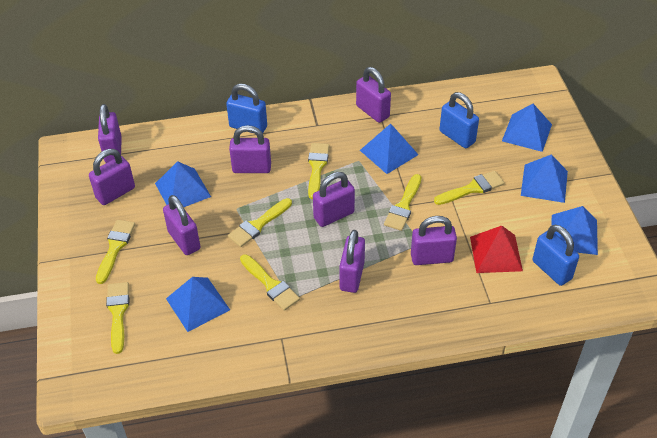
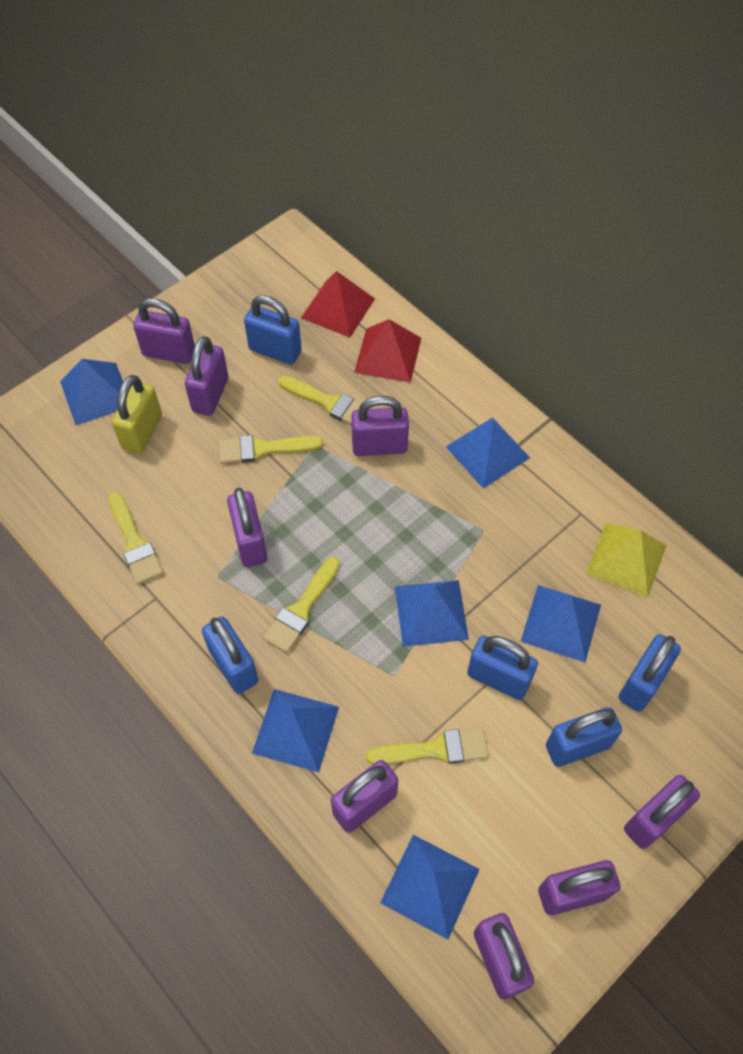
blue padlock: 3 -> 5
red pyramid: 1 -> 2
yellow brush: 7 -> 5
yellow padlock: 0 -> 1
yellow pyramid: 0 -> 1

